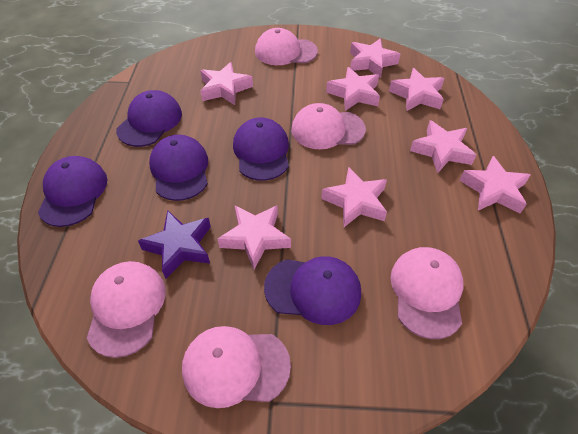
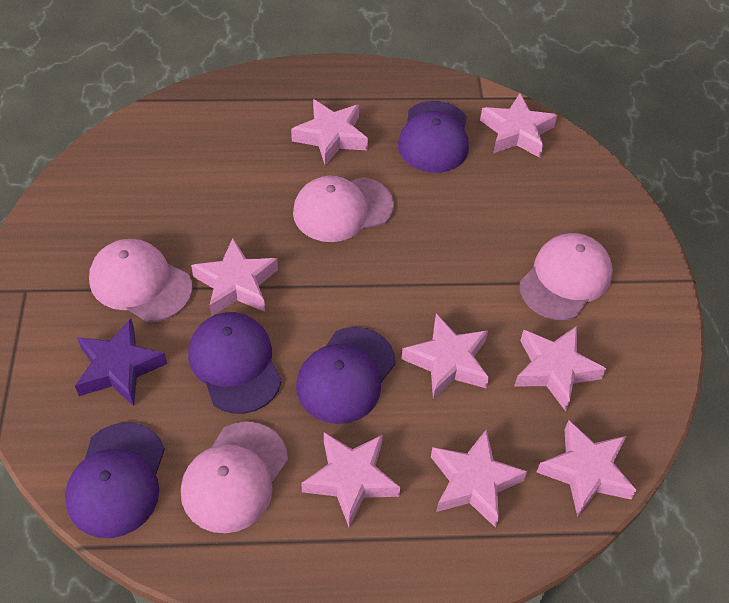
pink cap: 5 -> 4
purple cap: 5 -> 4

